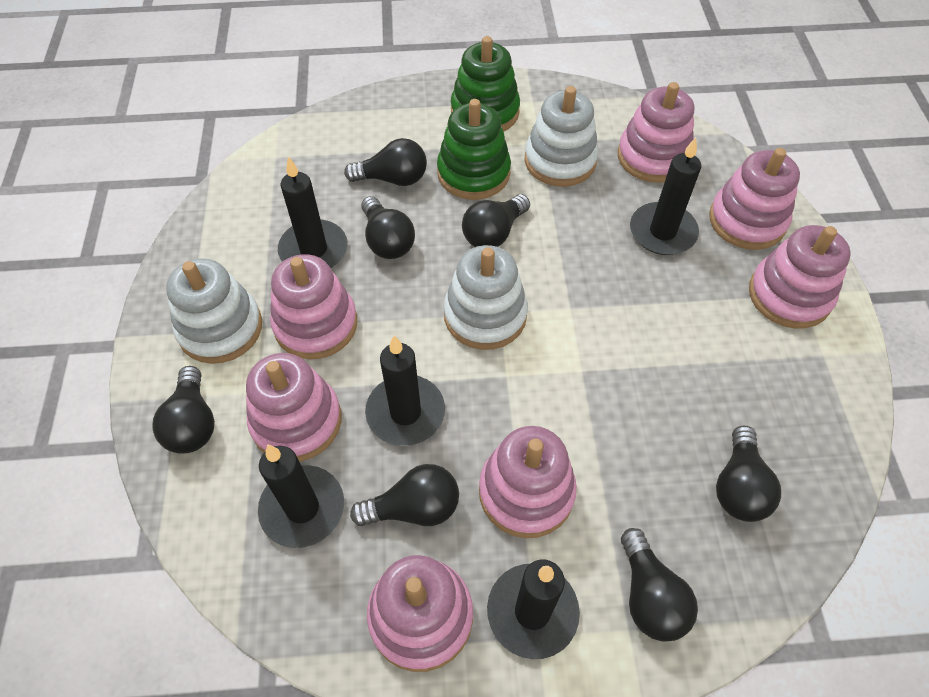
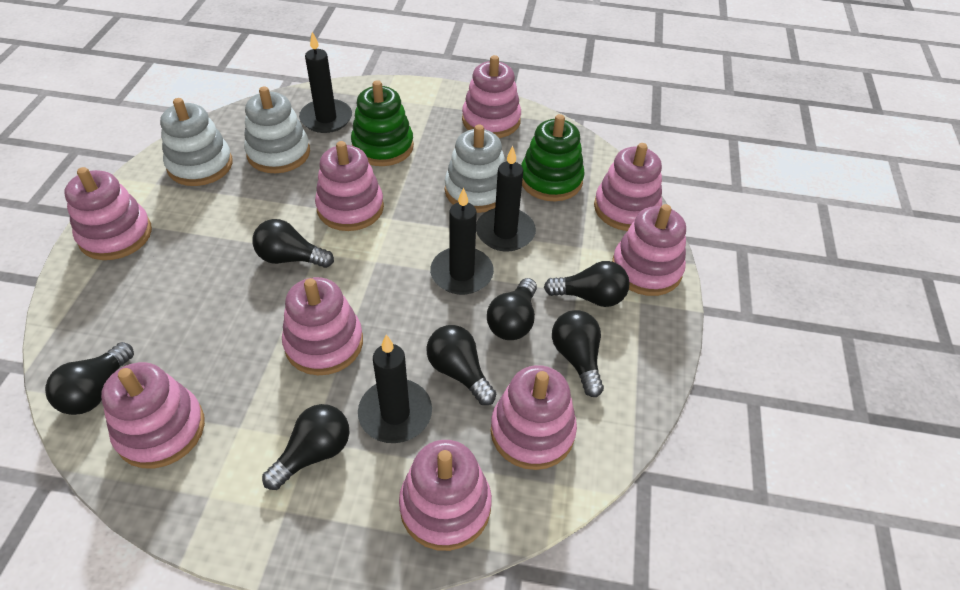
black candle: 5 -> 4
pink stacking toy: 7 -> 9

